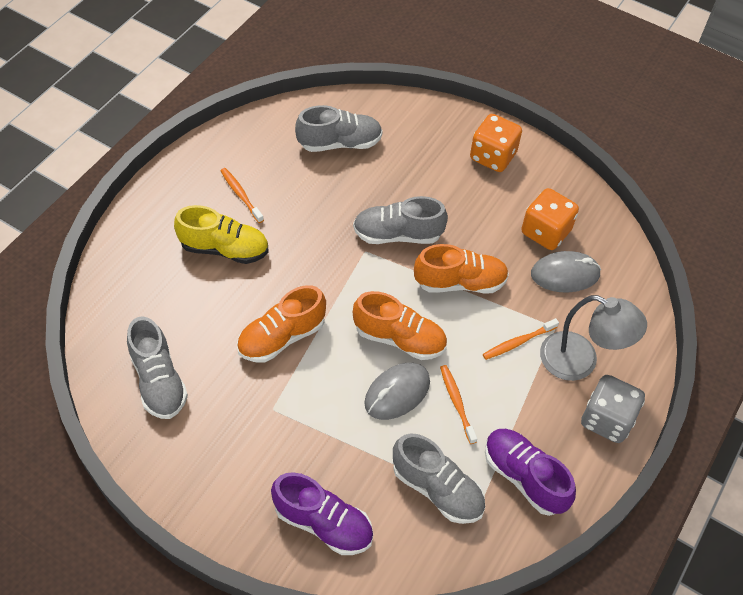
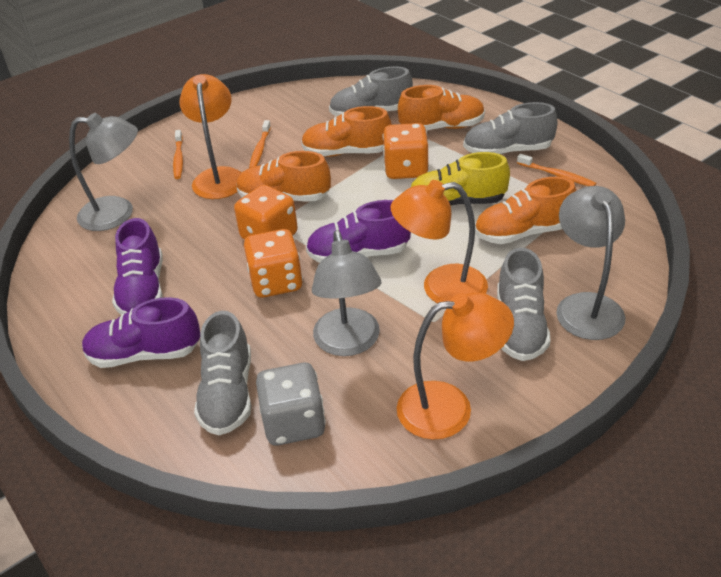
grey lamp: 1 -> 3
grey mouse: 2 -> 0
orange dice: 2 -> 3
orange lamp: 0 -> 3
orange shoe: 3 -> 4
purple shoe: 2 -> 3

